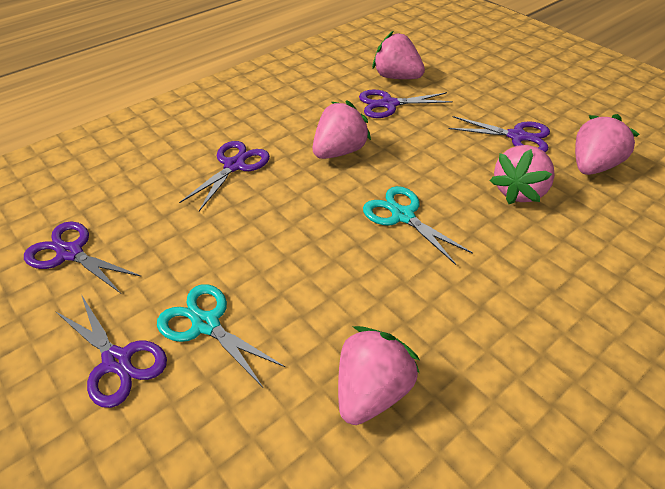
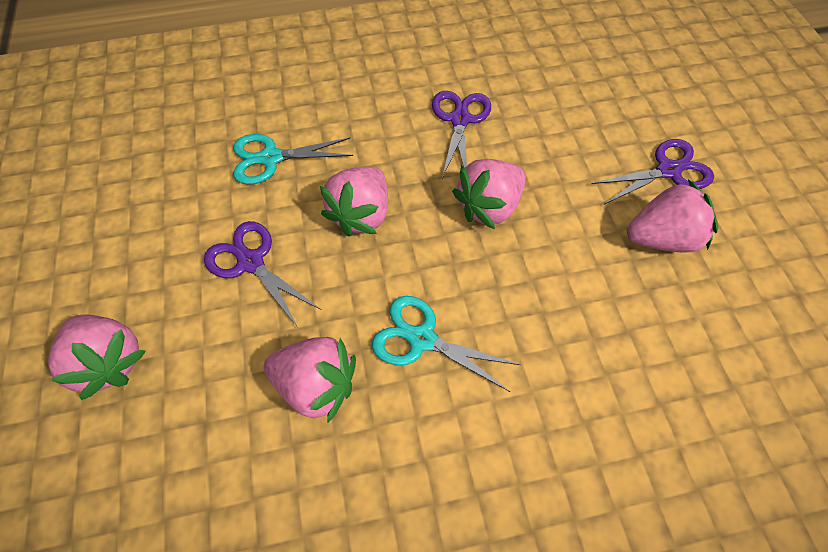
purple scissors: 5 -> 3

